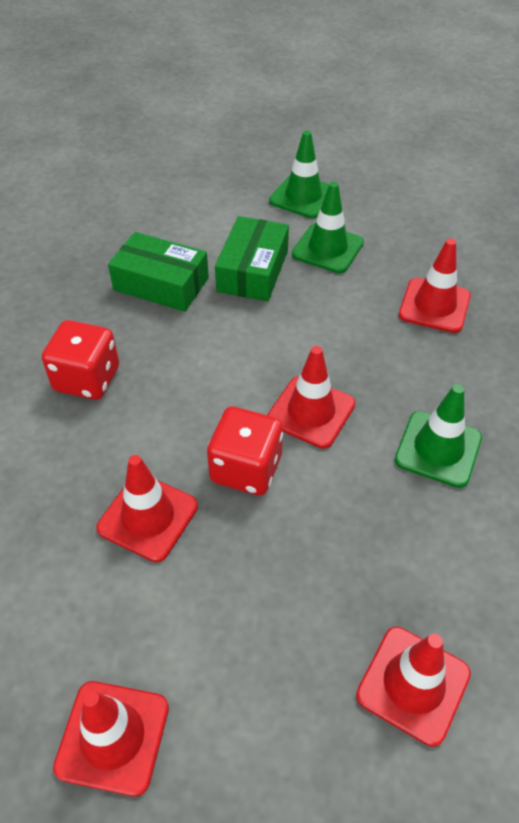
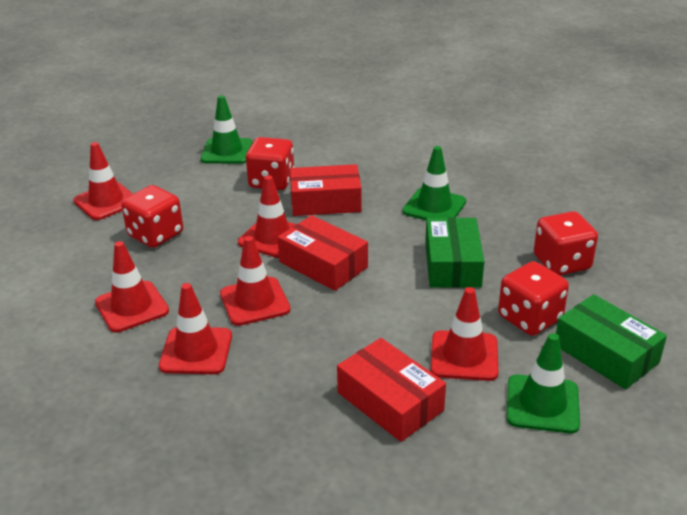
red box: 0 -> 3
red dice: 2 -> 4
red traffic cone: 5 -> 6

